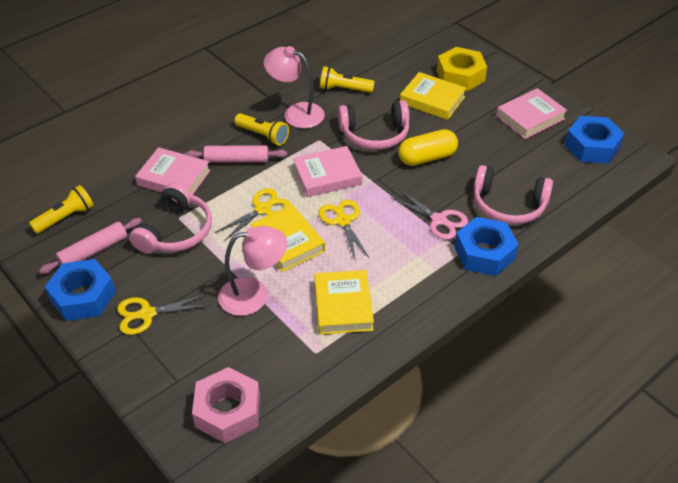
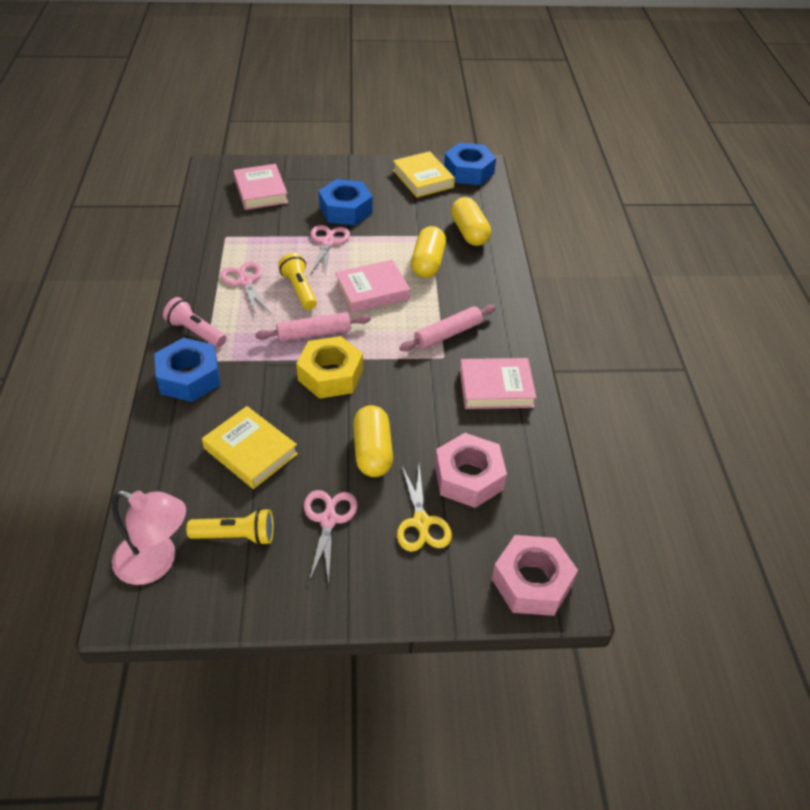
pink flashlight: 0 -> 1
pink headphones: 3 -> 0
pink lamp: 2 -> 1
pink nut: 1 -> 2
pink scissors: 1 -> 3
yellow book: 3 -> 2
yellow capsule: 1 -> 3
yellow flashlight: 3 -> 2
yellow scissors: 3 -> 1

